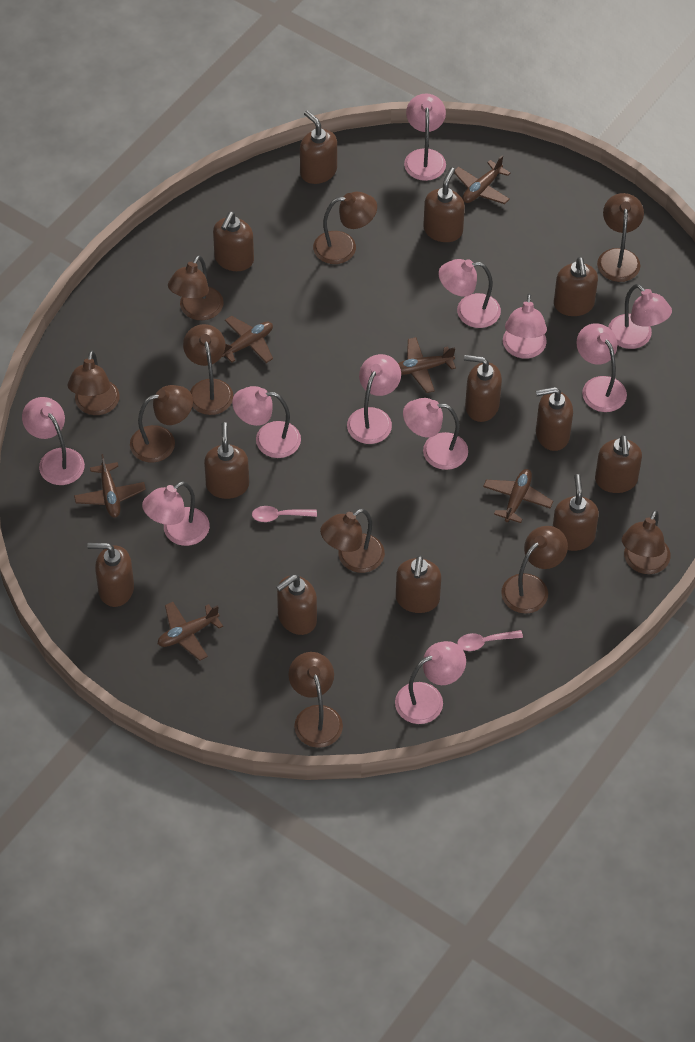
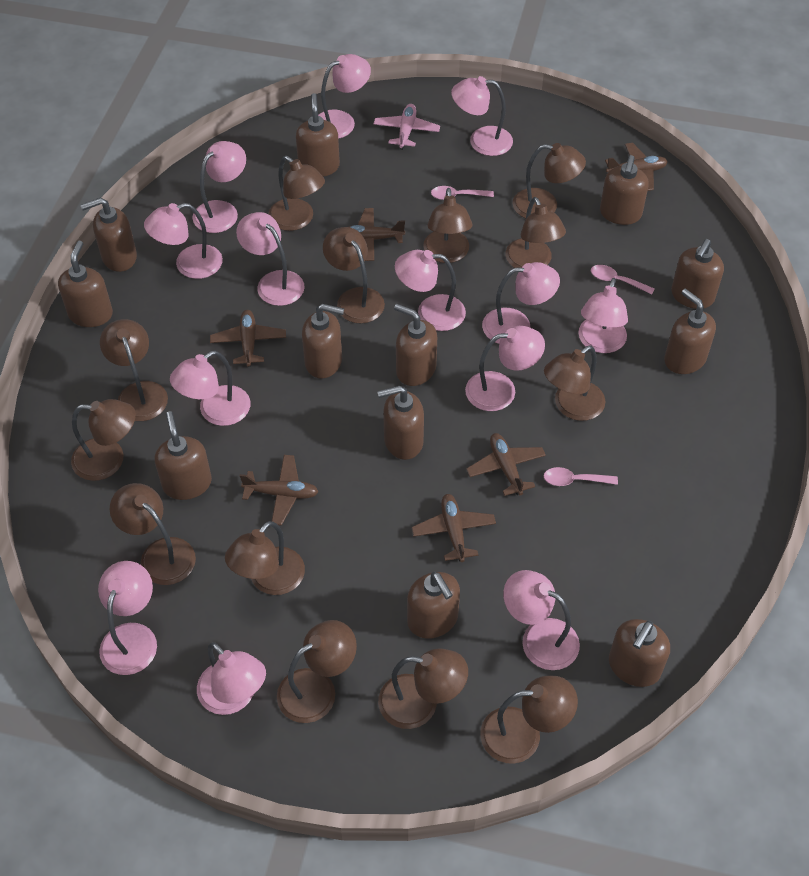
brown lamp: 10 -> 13
pink lamp: 11 -> 13
pink plane: 0 -> 1
pink spoon: 2 -> 3

